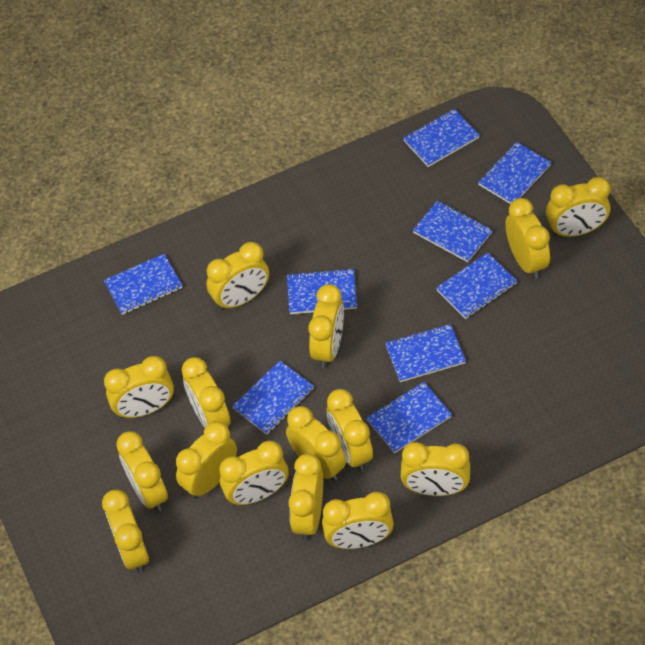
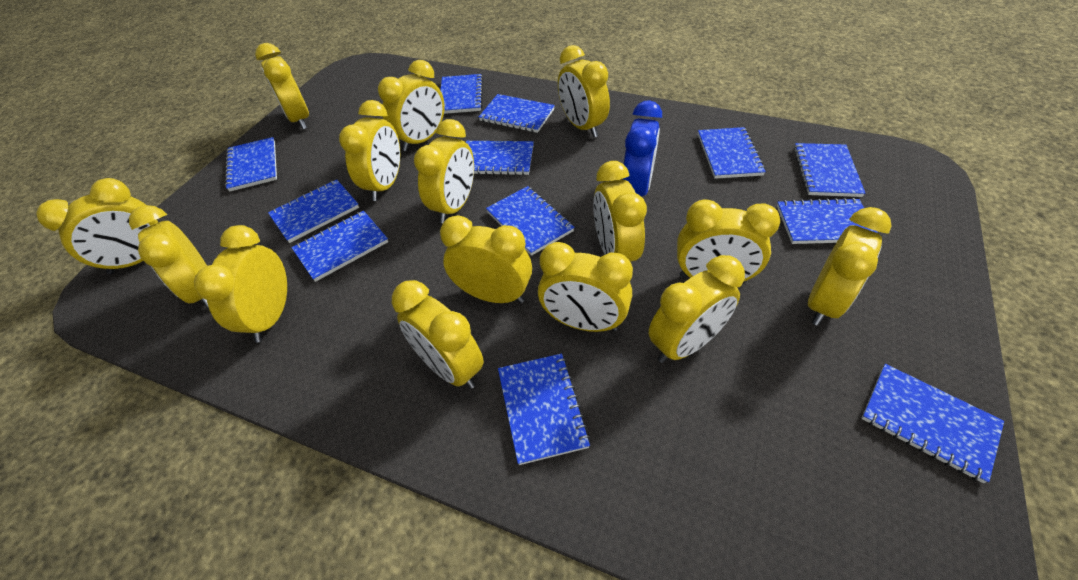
blue clock: 0 -> 1
blue notebook: 9 -> 12

